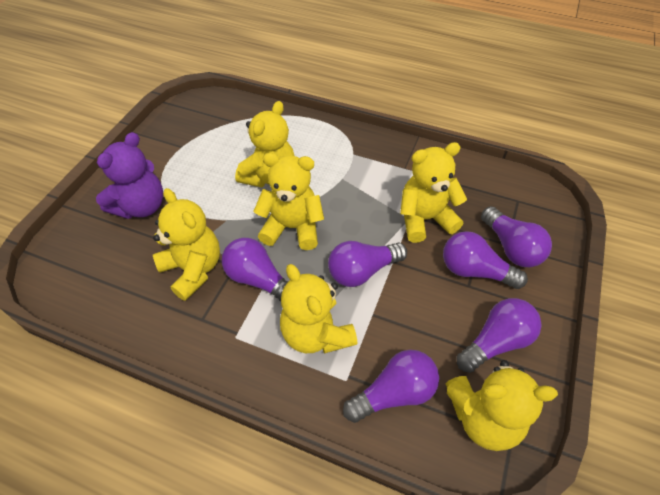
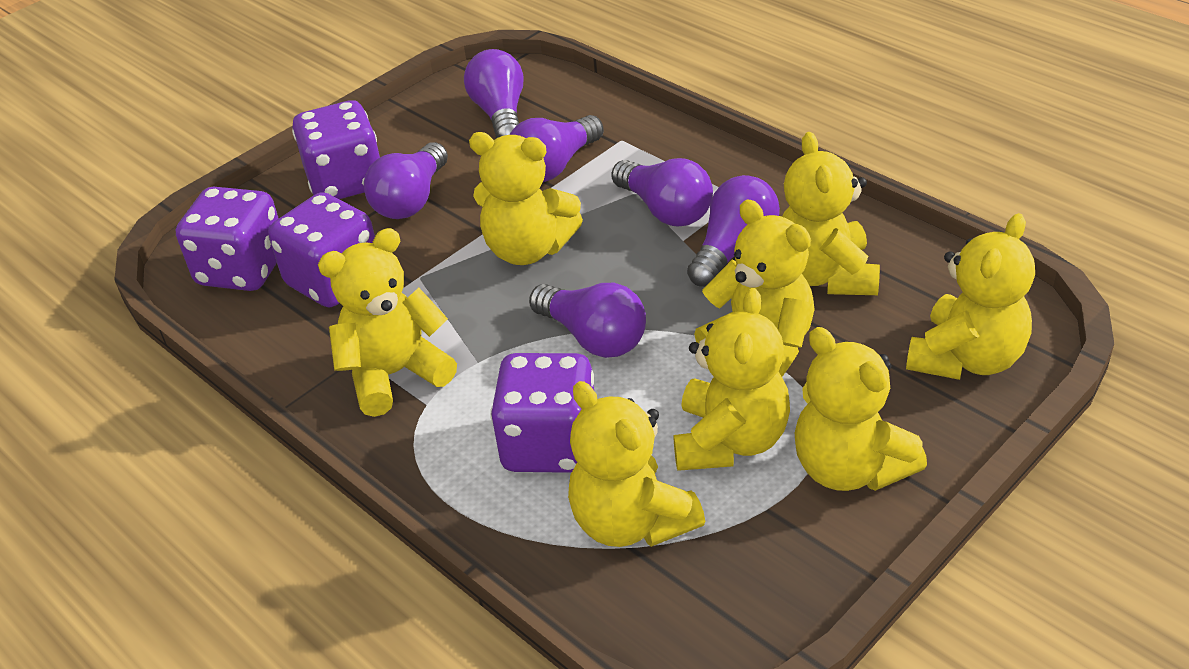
purple dice: 0 -> 4
purple teddy bear: 1 -> 0
yellow teddy bear: 6 -> 8

